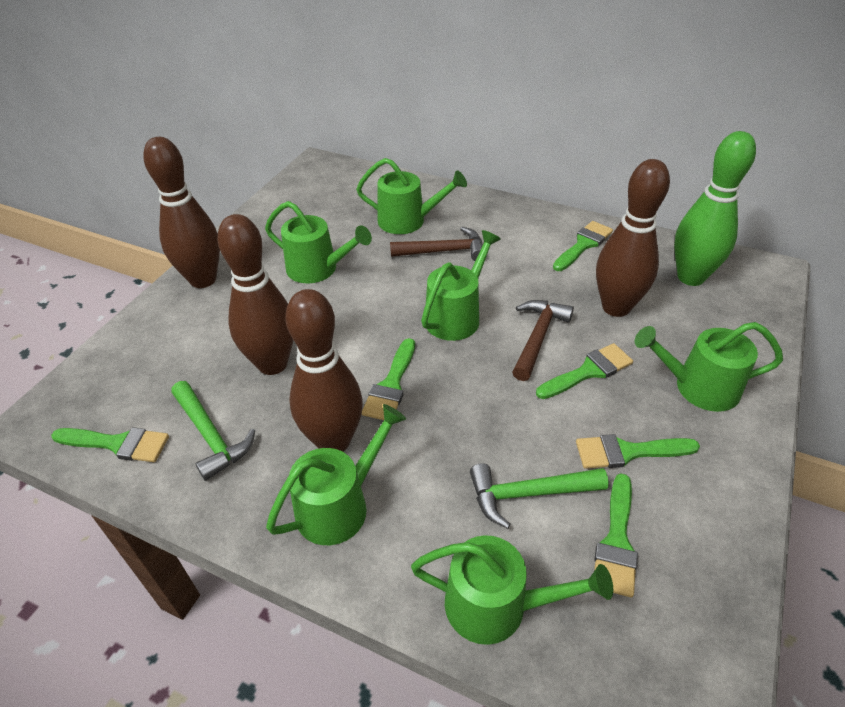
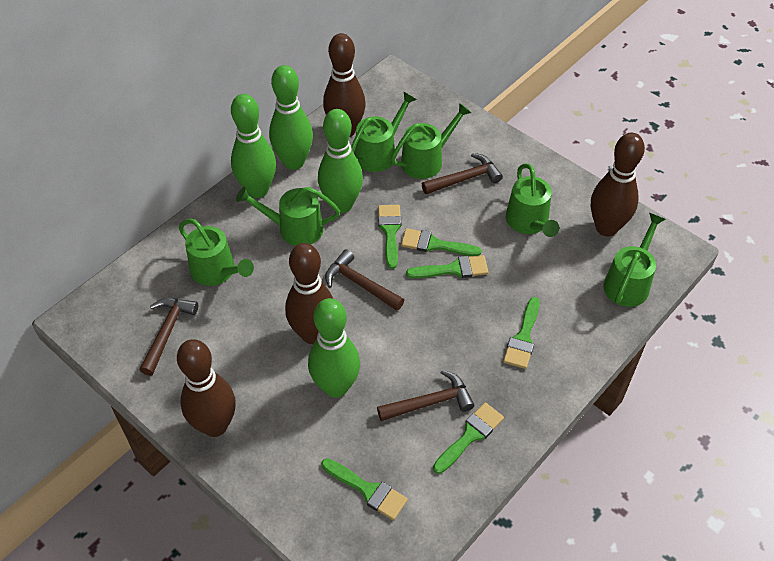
brown hammer: 2 -> 4
green bowling pin: 1 -> 4
green hammer: 2 -> 0

